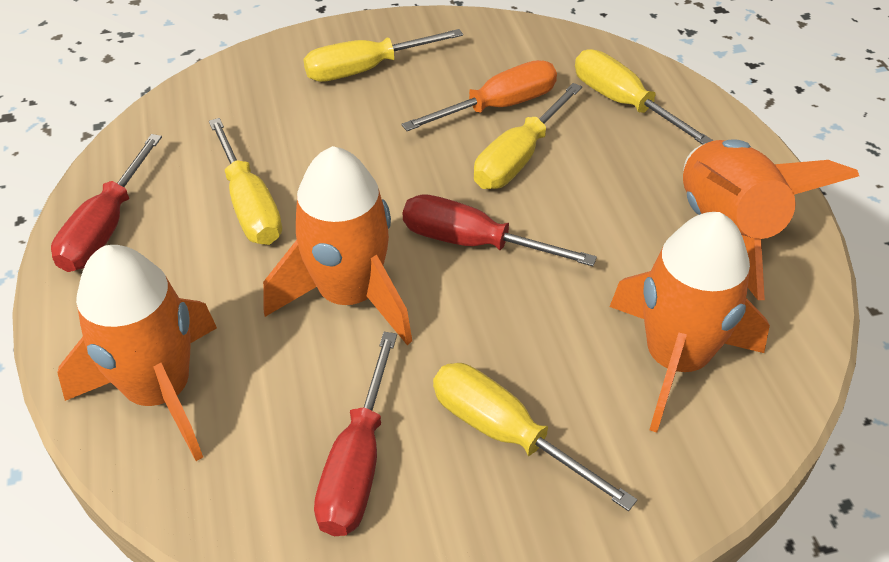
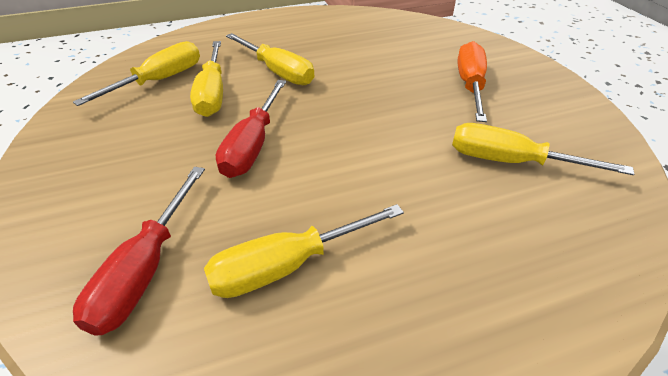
orange rocket: 4 -> 0
red screwdriver: 3 -> 2

